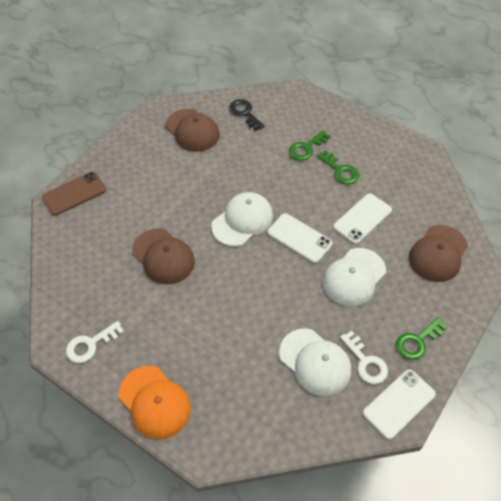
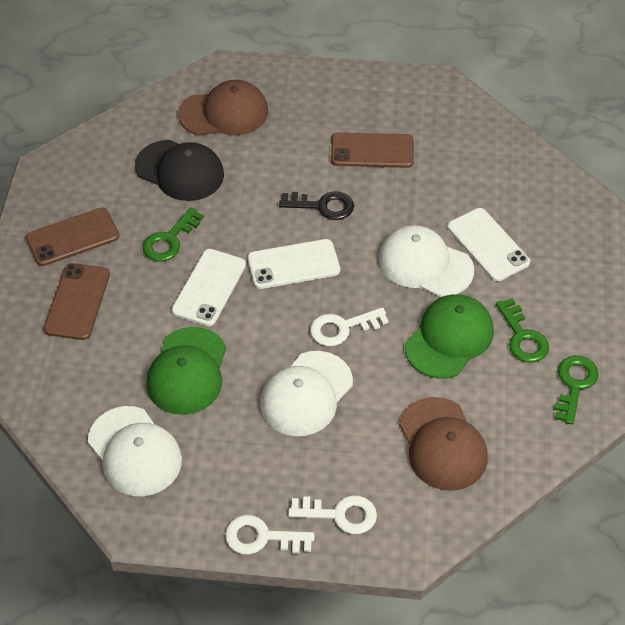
black cap: 0 -> 1
brown cap: 3 -> 2
brown phone: 1 -> 3
green cap: 0 -> 2
orange cap: 1 -> 0
white key: 2 -> 3

